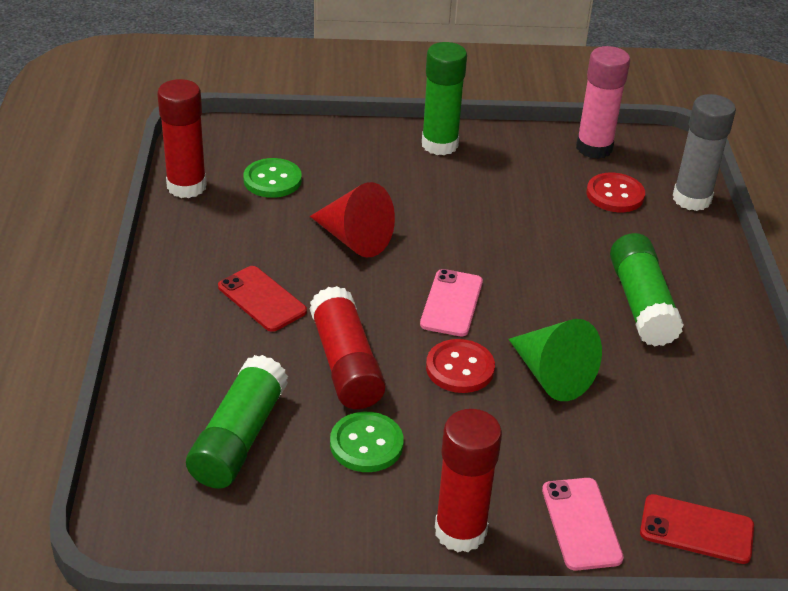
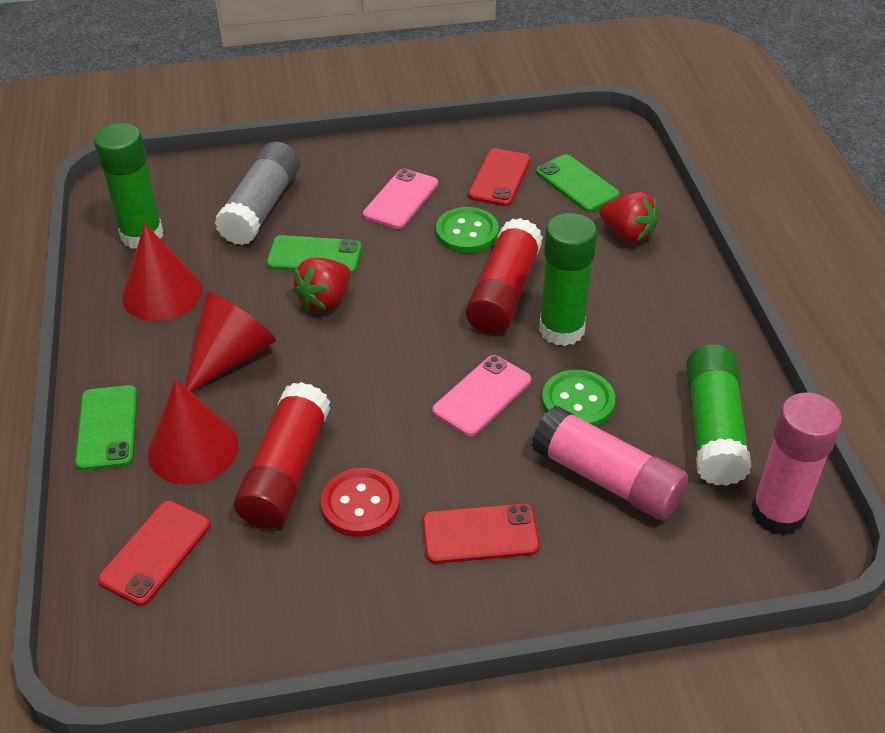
green cone: 1 -> 0
green phone: 0 -> 3
pink glue stick: 1 -> 2
red button: 2 -> 1
red cone: 1 -> 3
red glue stick: 3 -> 2
red phone: 2 -> 3
red strawberry: 0 -> 2

